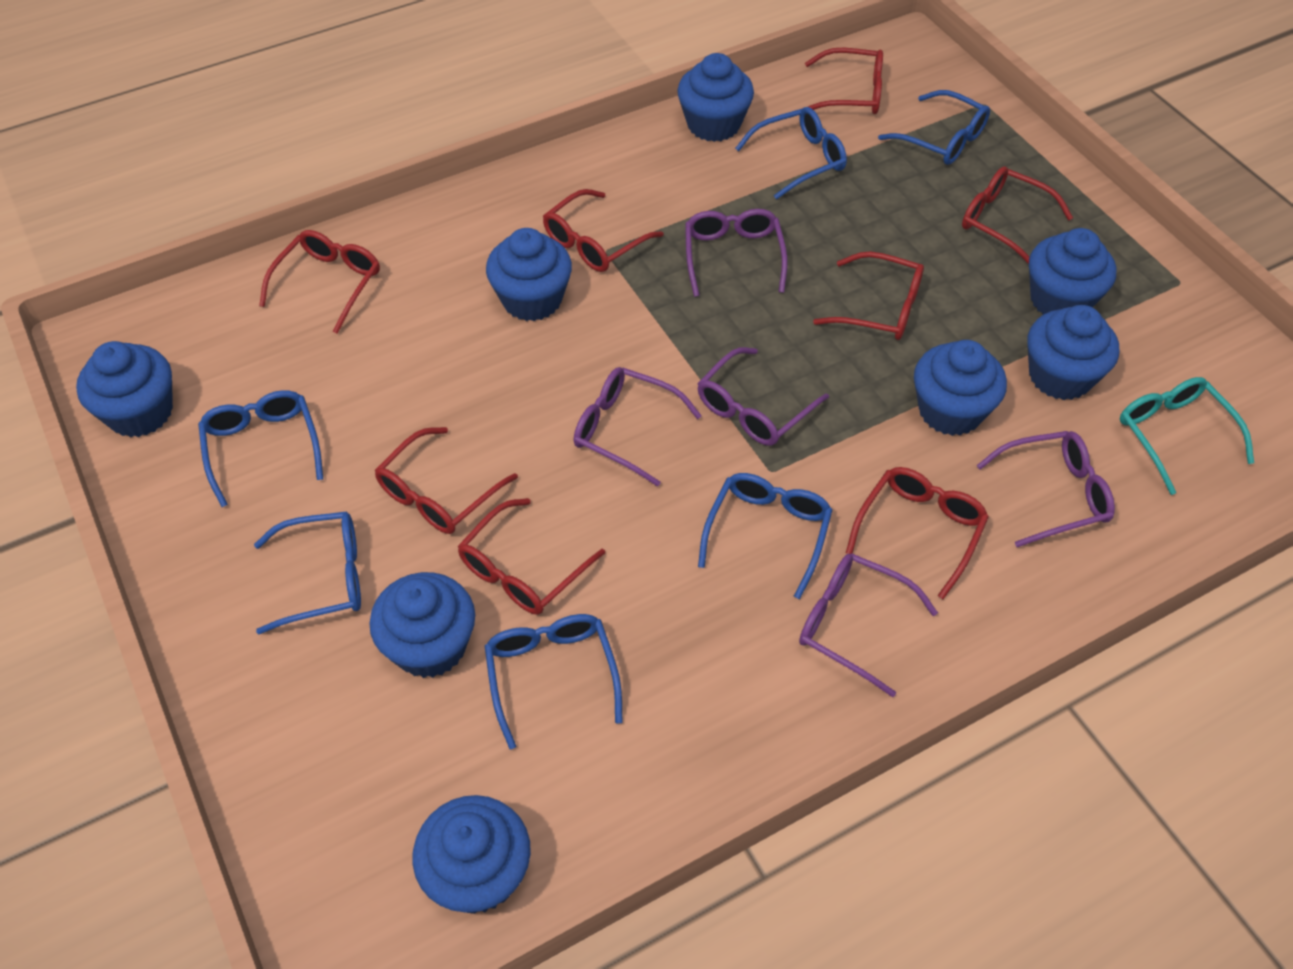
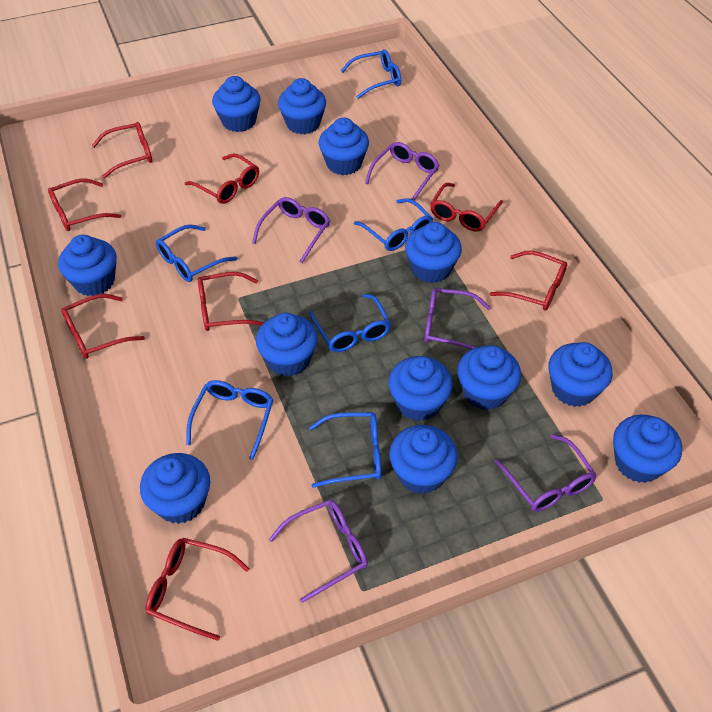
blue cupcake: 8 -> 12
turquoise glasses: 1 -> 0

